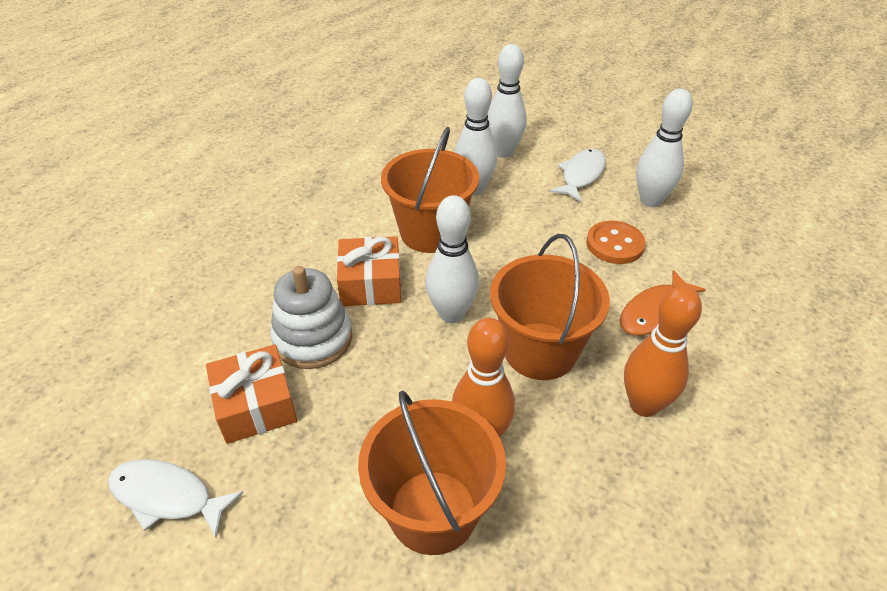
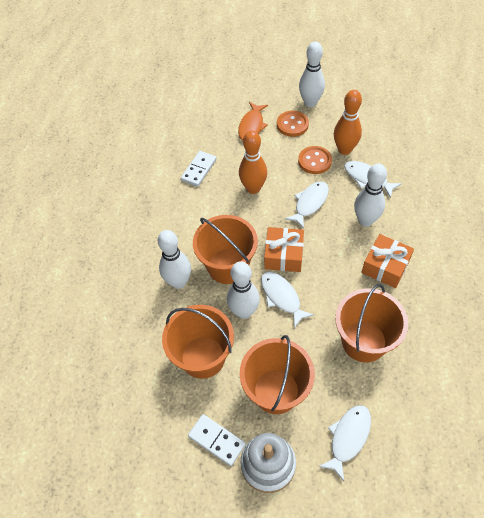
orange bucket: 3 -> 4
orange button: 1 -> 2
white domino: 0 -> 2
white fish: 2 -> 4

